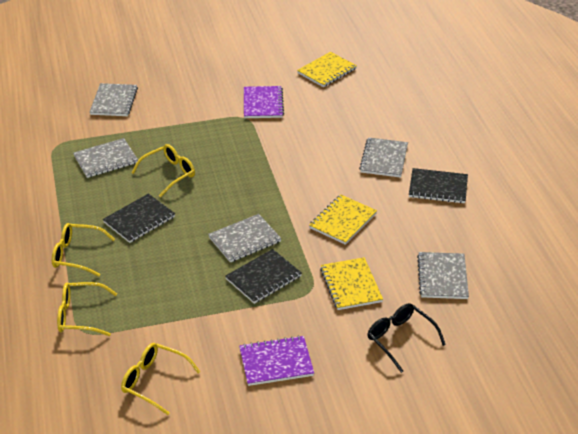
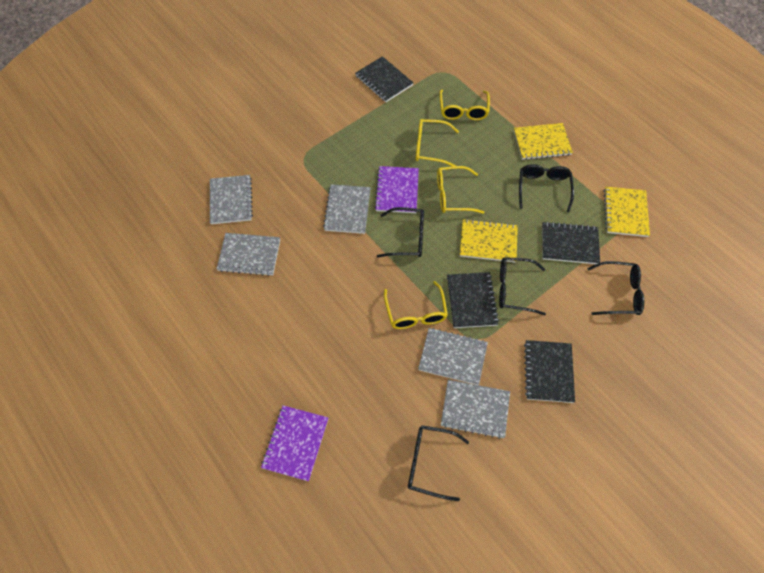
black glasses: 1 -> 5
black notebook: 3 -> 4

